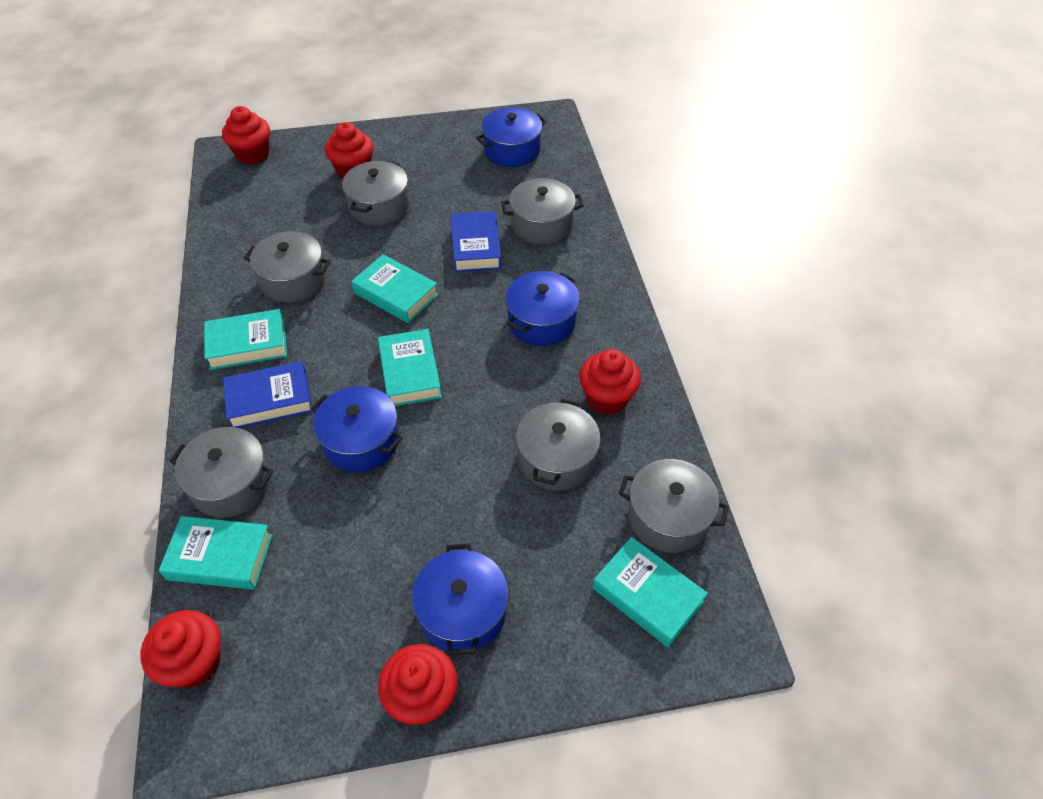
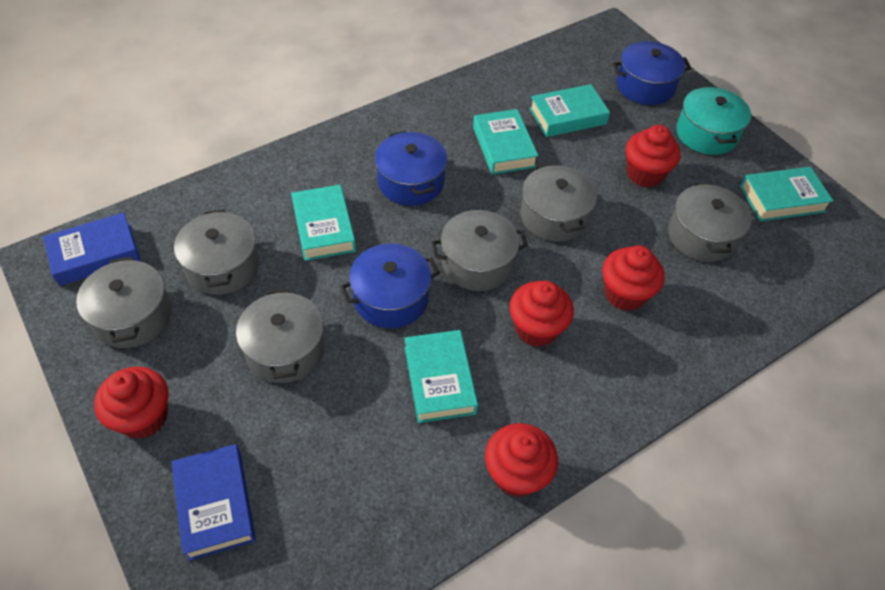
blue pot: 4 -> 3
turquoise pot: 0 -> 1

